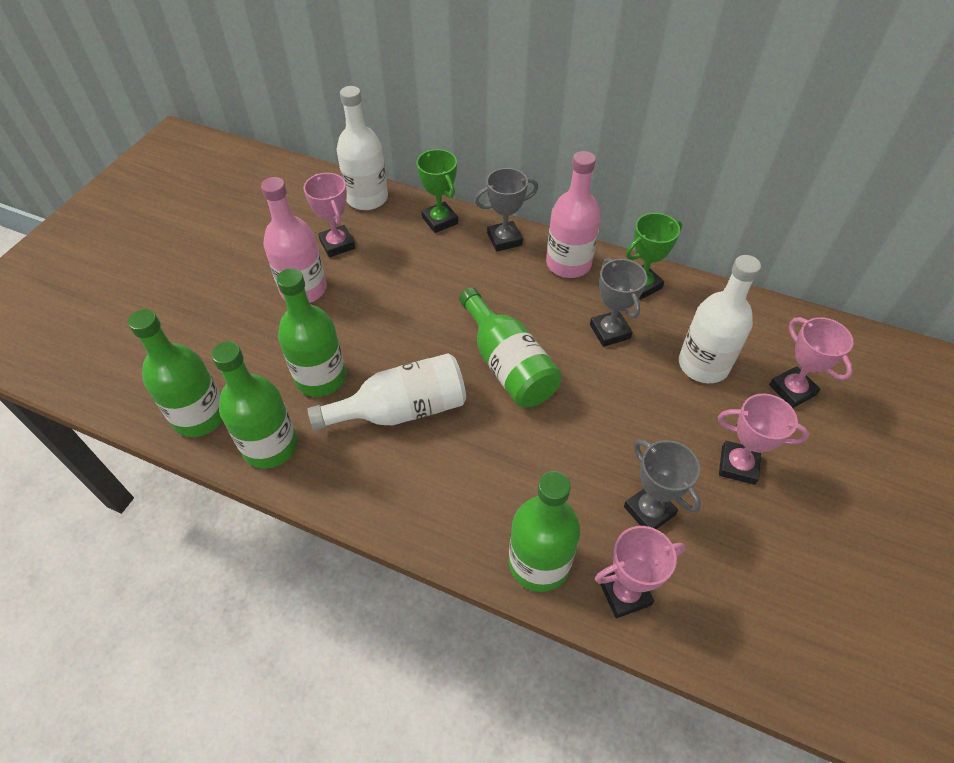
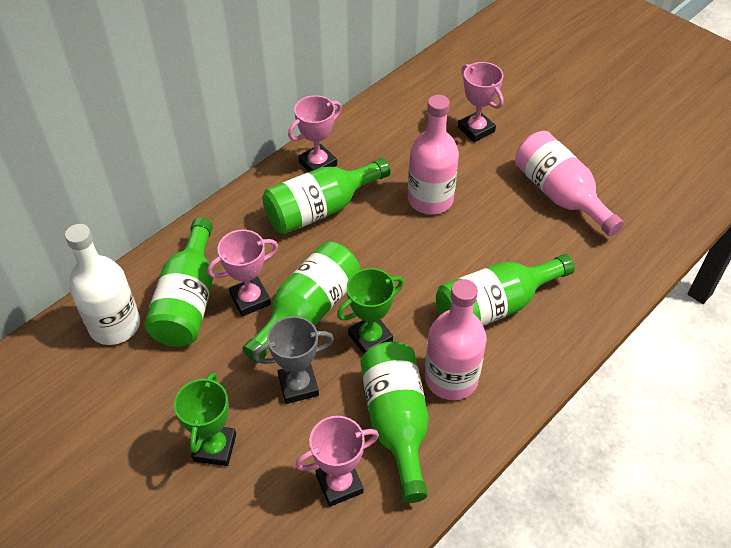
grey trophy: 3 -> 1
pink bottle: 2 -> 3
white bottle: 3 -> 1

